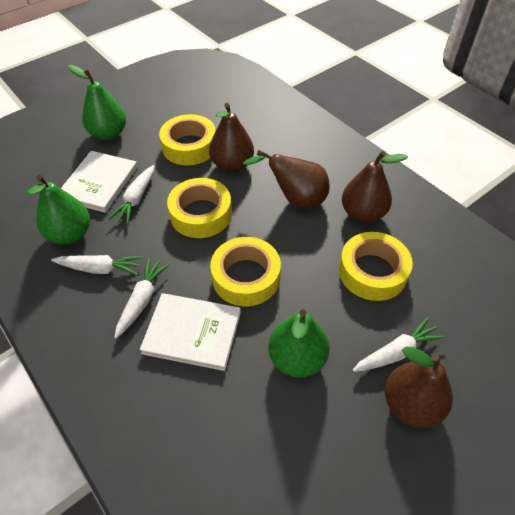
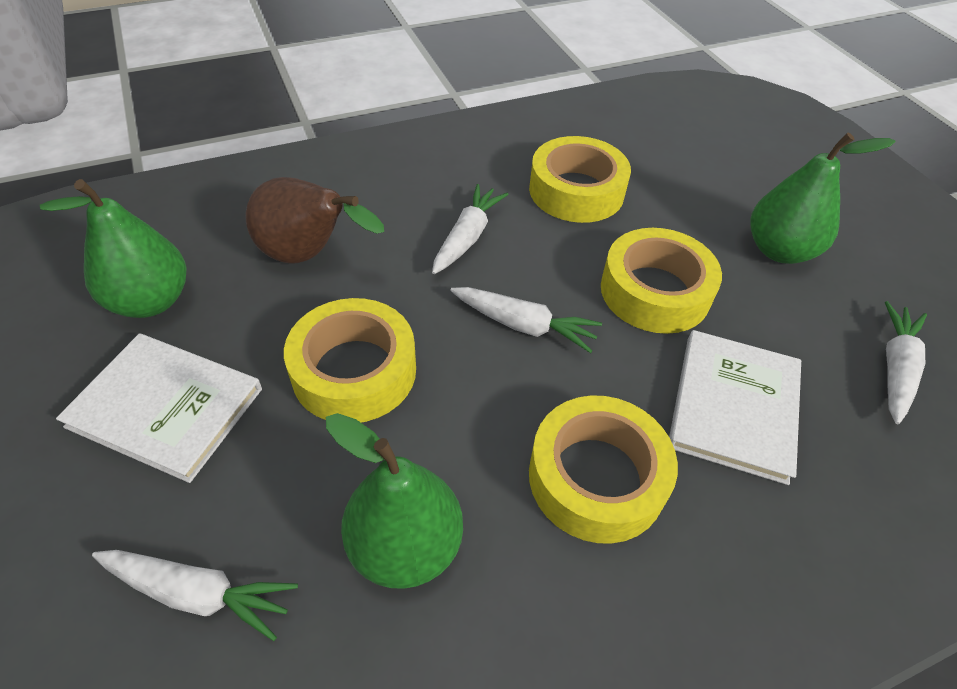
brown pear: 4 -> 1

